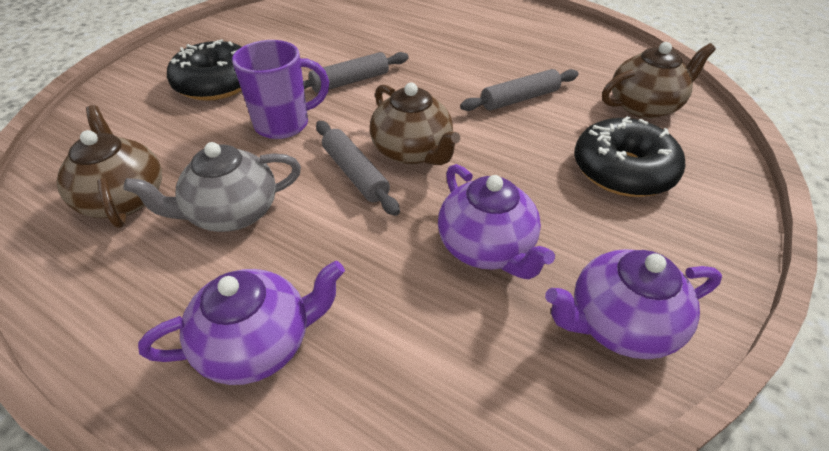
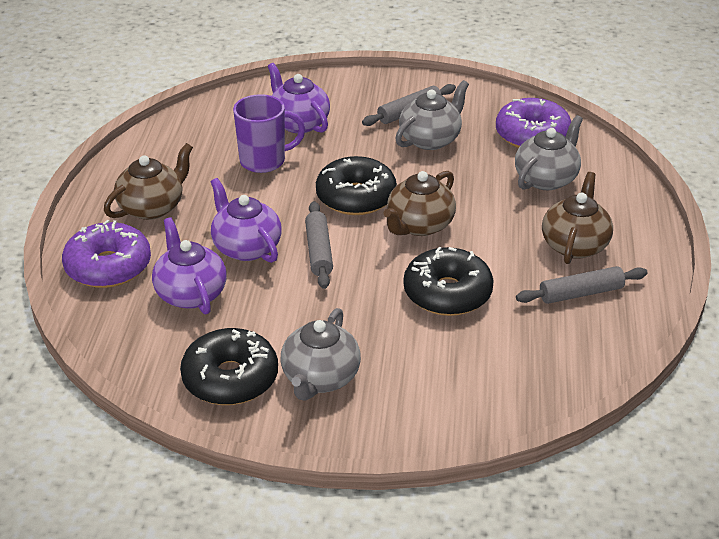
black donut: 2 -> 3
grey teapot: 1 -> 3
purple donut: 0 -> 2

